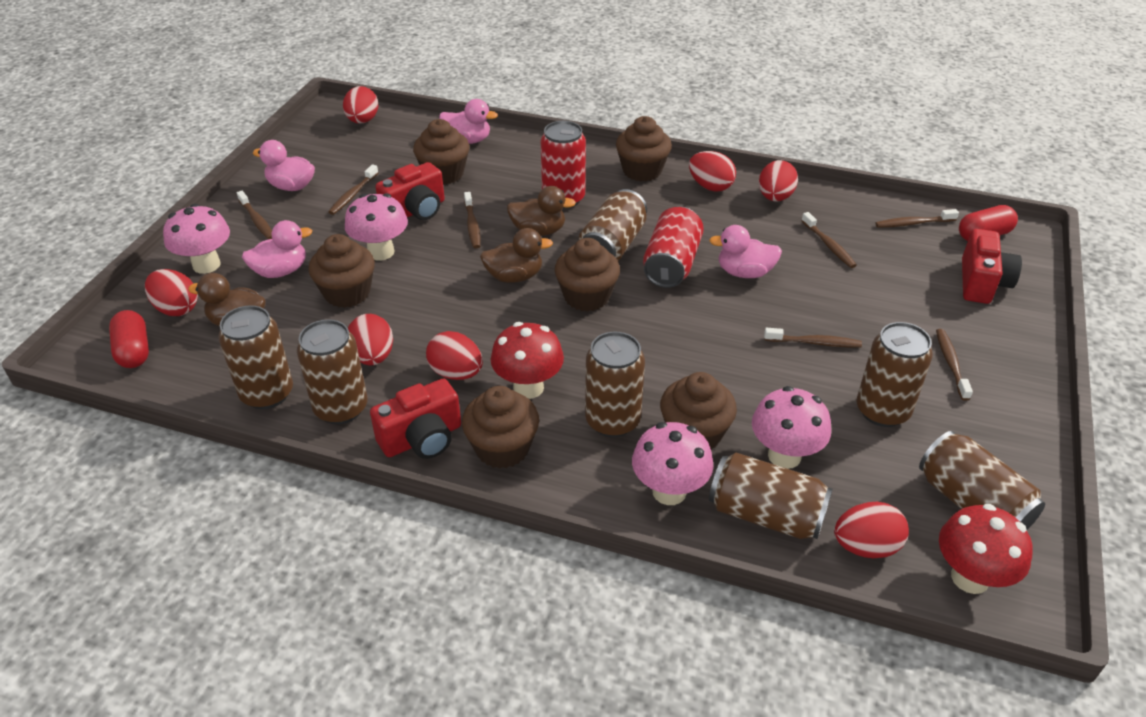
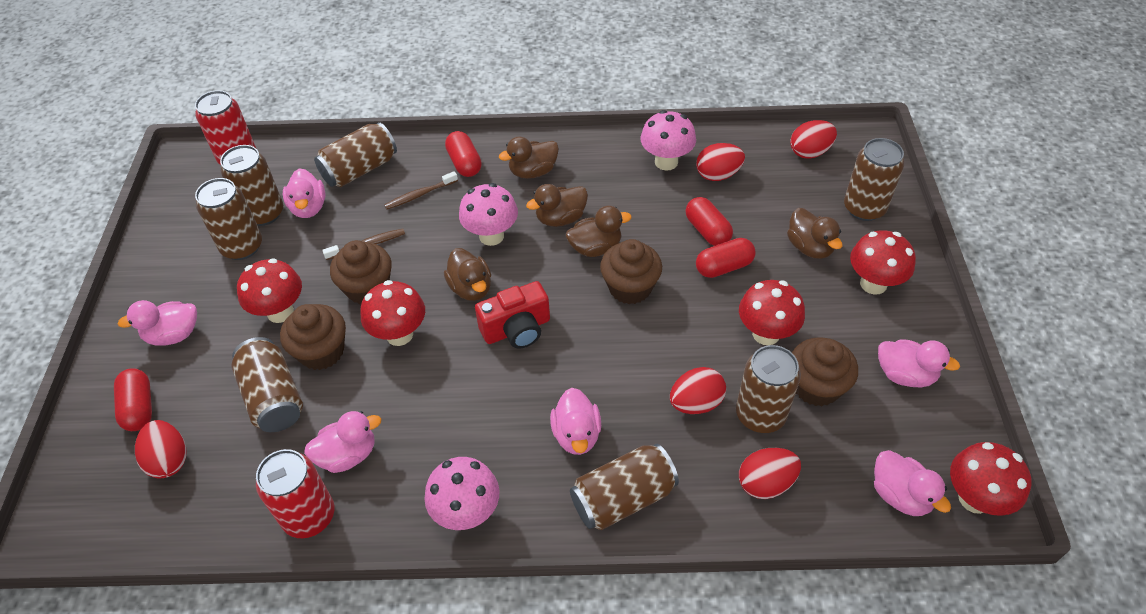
brown cupcake: 6 -> 4
brown duck: 3 -> 5
brown toothbrush: 7 -> 2
pink duck: 4 -> 6
pink mushroom: 4 -> 3
red camera: 3 -> 1
red capsule: 2 -> 4
red egg: 7 -> 5
red mushroom: 2 -> 5

